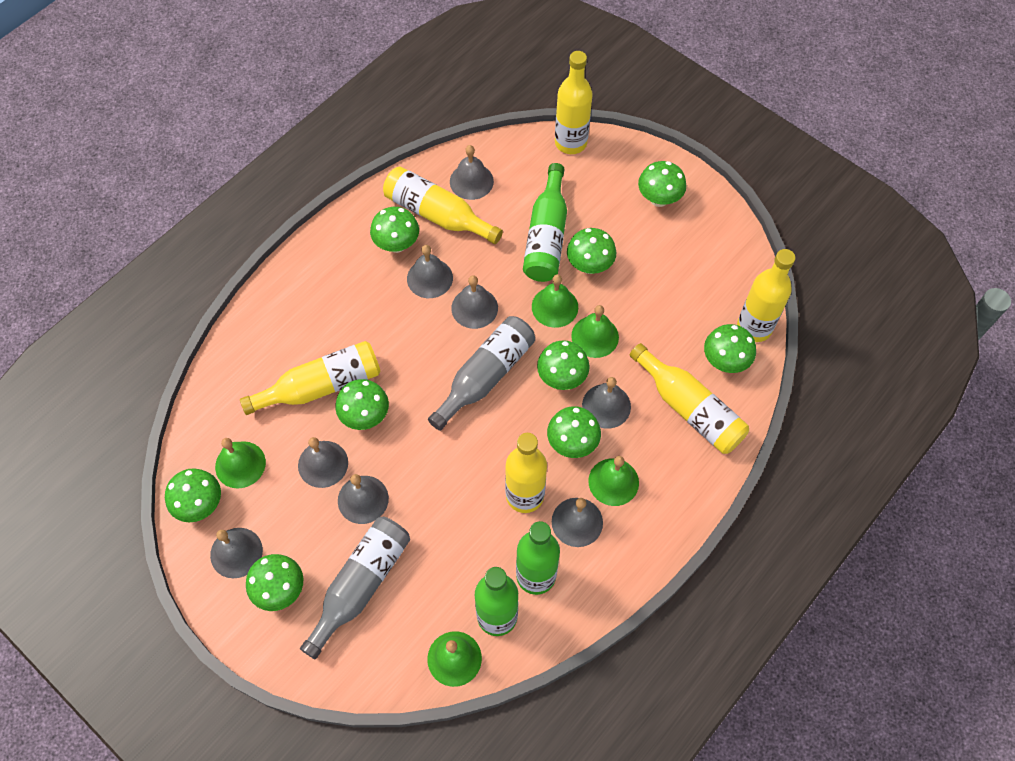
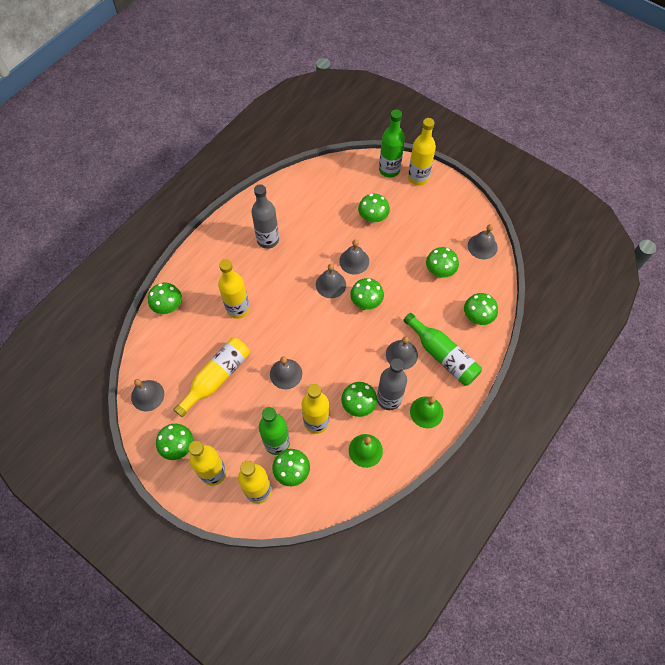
green bell: 5 -> 2
green mushroom: 9 -> 8
grey bell: 8 -> 6

